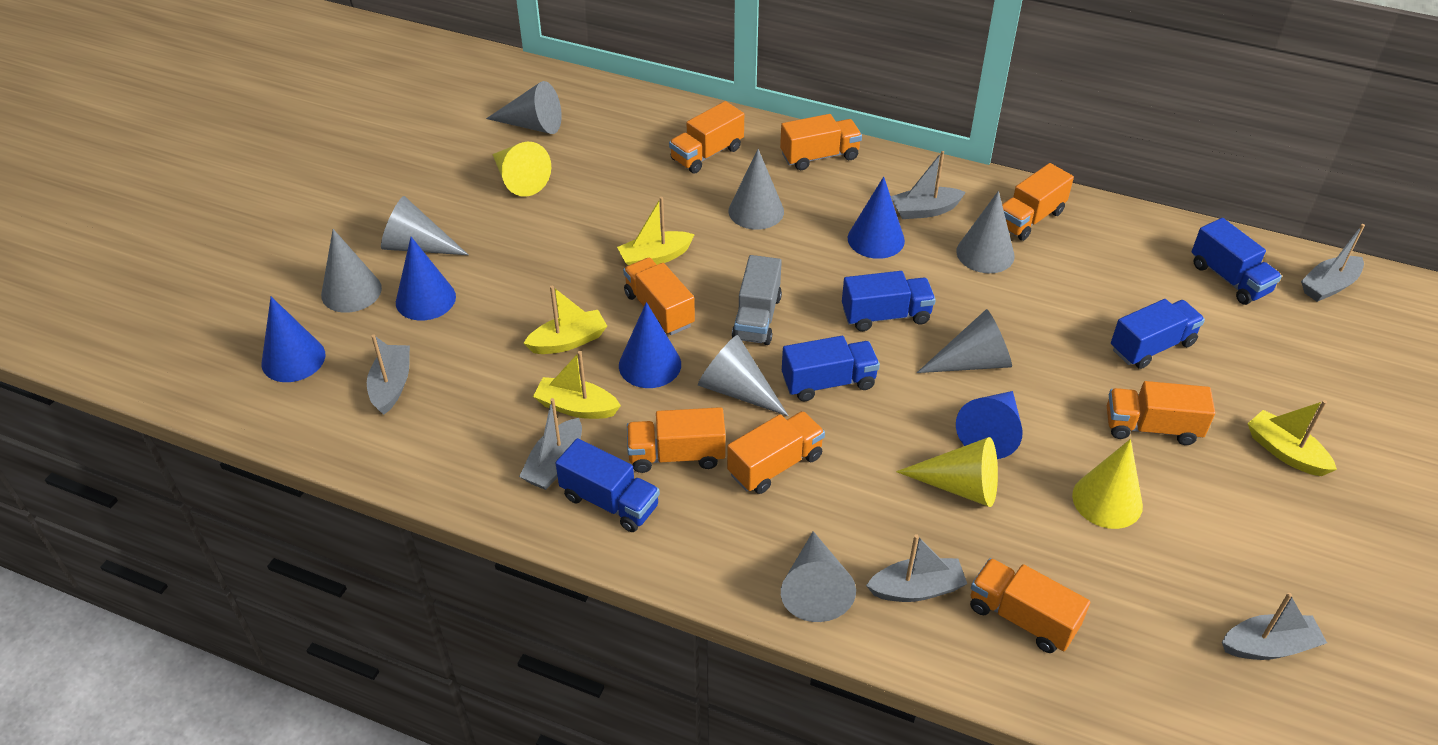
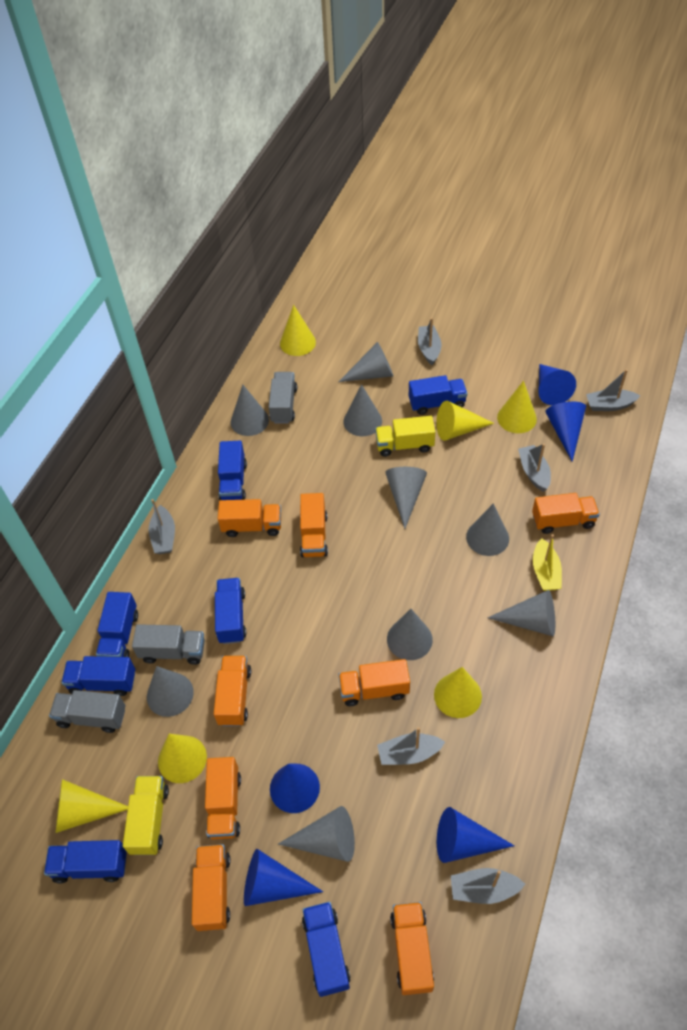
blue truck: 5 -> 7
grey cone: 8 -> 9
grey truck: 1 -> 3
yellow boat: 4 -> 1
yellow cone: 3 -> 6
yellow truck: 0 -> 2

